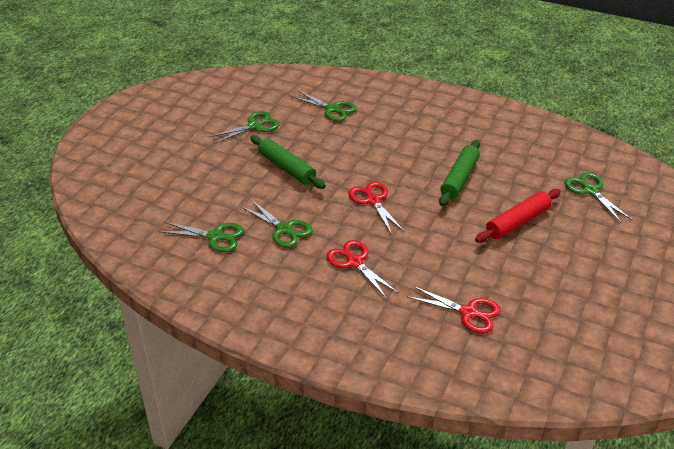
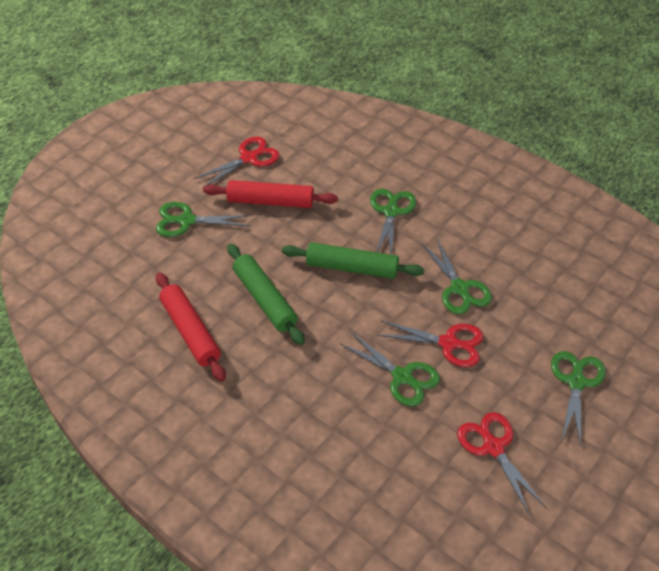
red rolling pin: 1 -> 2

